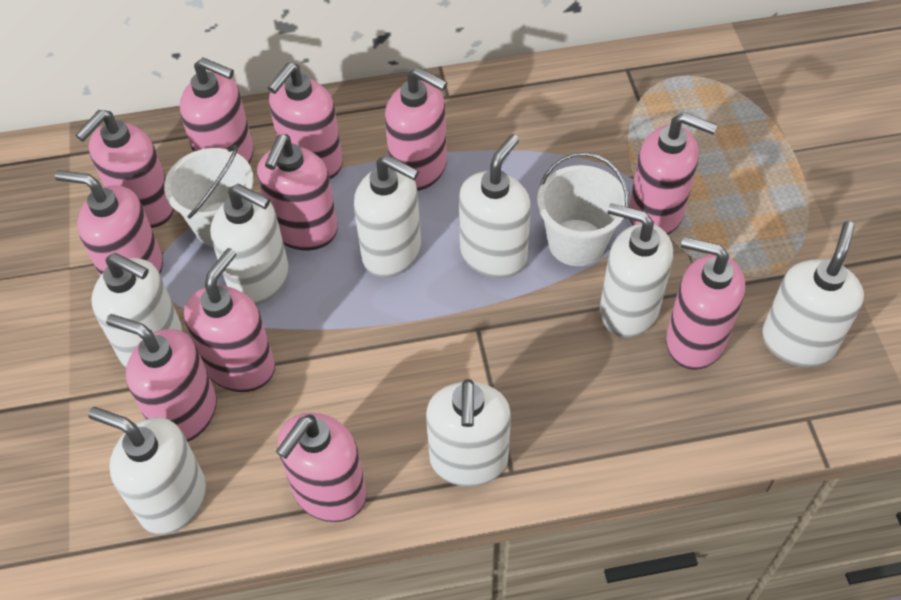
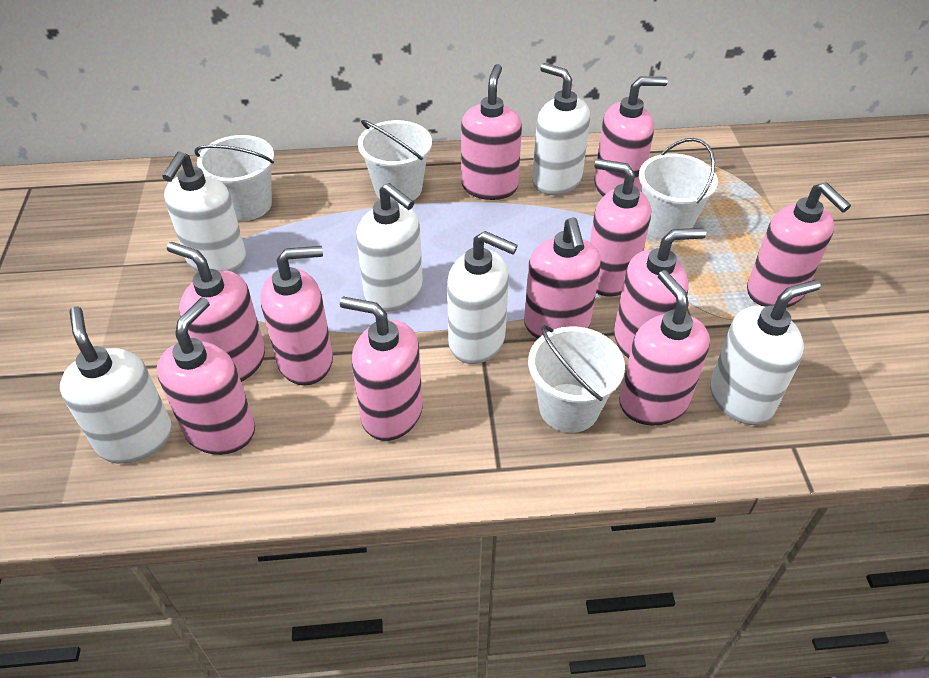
white bucket: 2 -> 4
white soap dispenser: 8 -> 6

